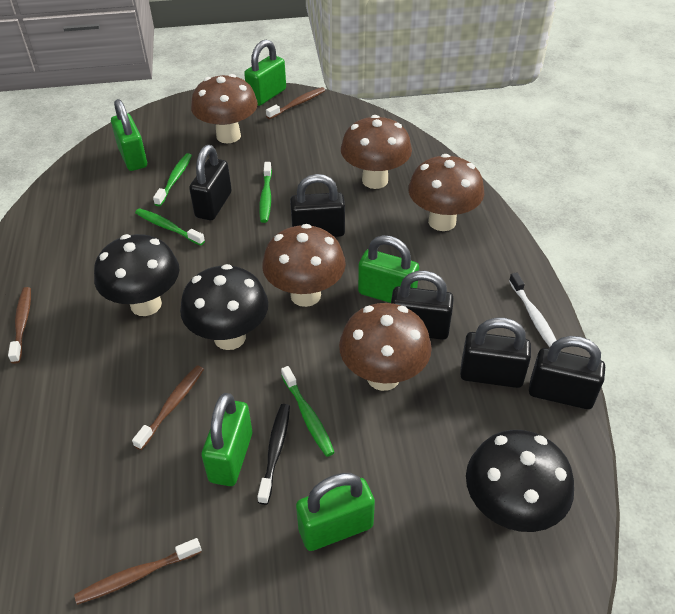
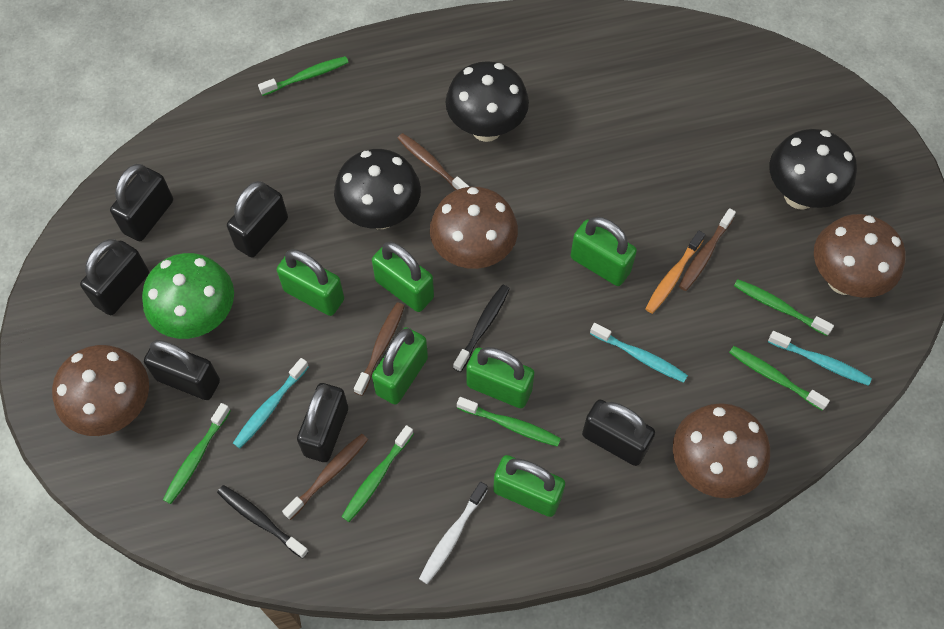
black padlock: 5 -> 6
black toothbrush: 1 -> 2
brown mushroom: 5 -> 4
green mushroom: 0 -> 1
green padlock: 5 -> 6
green toothbrush: 4 -> 6
orange toothbrush: 0 -> 1
turquoise toothbrush: 0 -> 3

